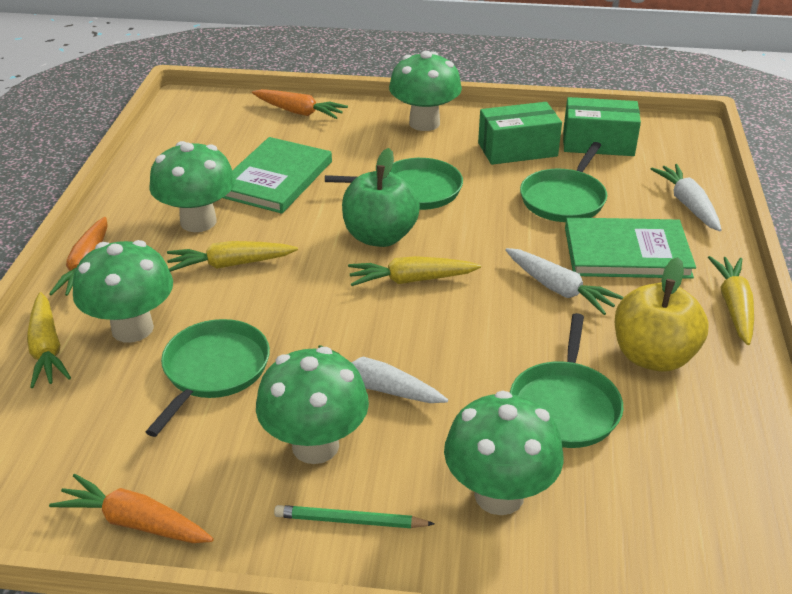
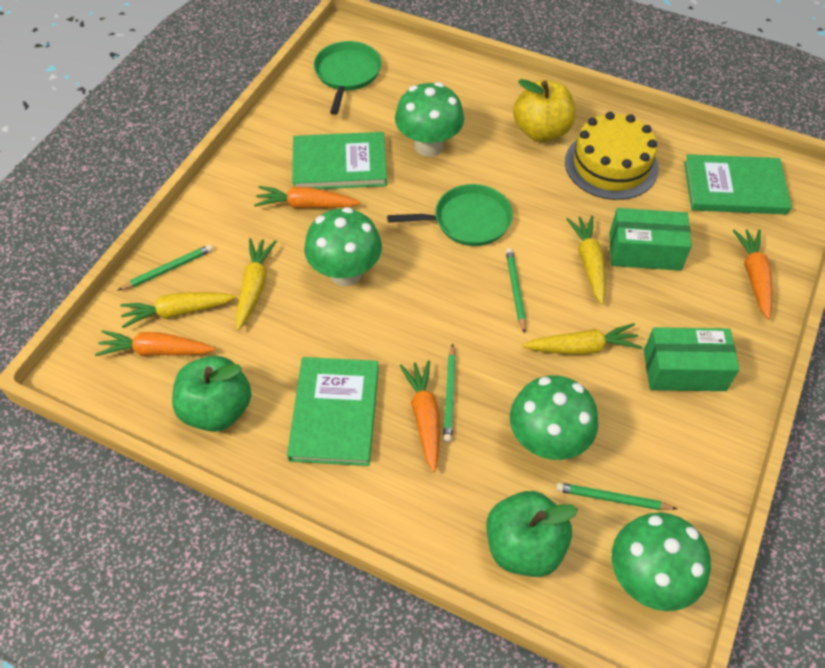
green apple: 1 -> 2
green book: 2 -> 3
green mushroom: 5 -> 4
green pan: 4 -> 2
green pencil: 1 -> 4
orange carrot: 3 -> 4
white carrot: 3 -> 0
yellow cake: 0 -> 1

